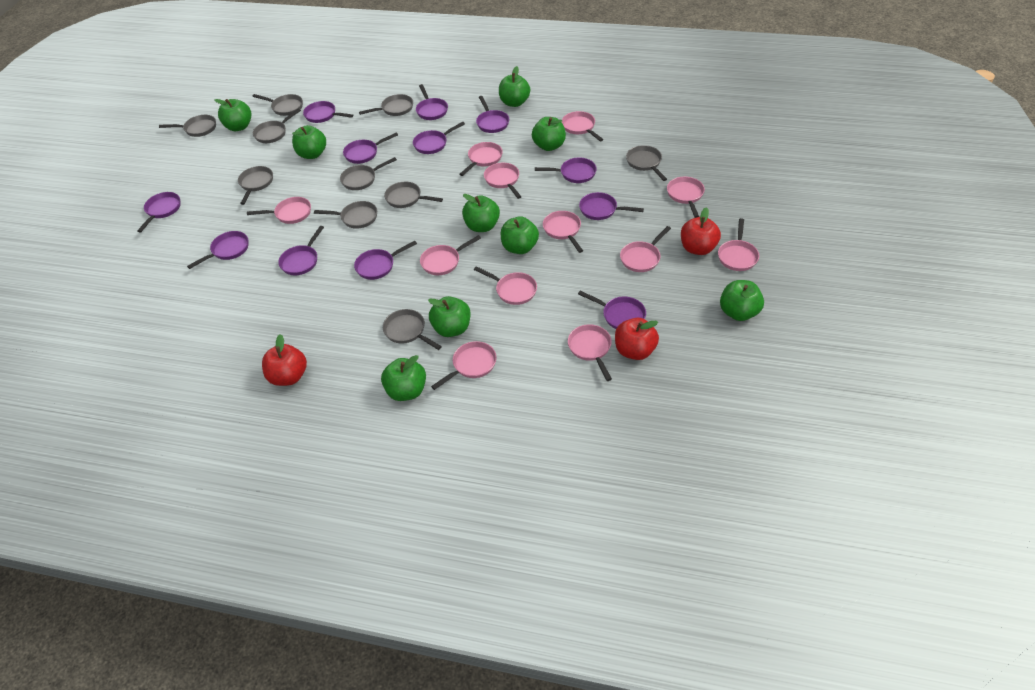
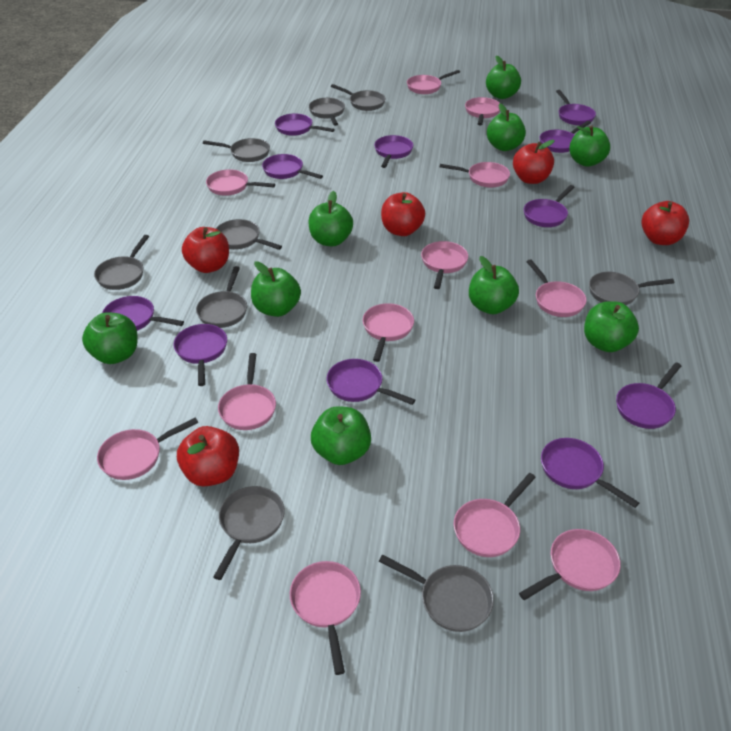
grey pan: 10 -> 9
purple pan: 12 -> 11
red apple: 3 -> 5

